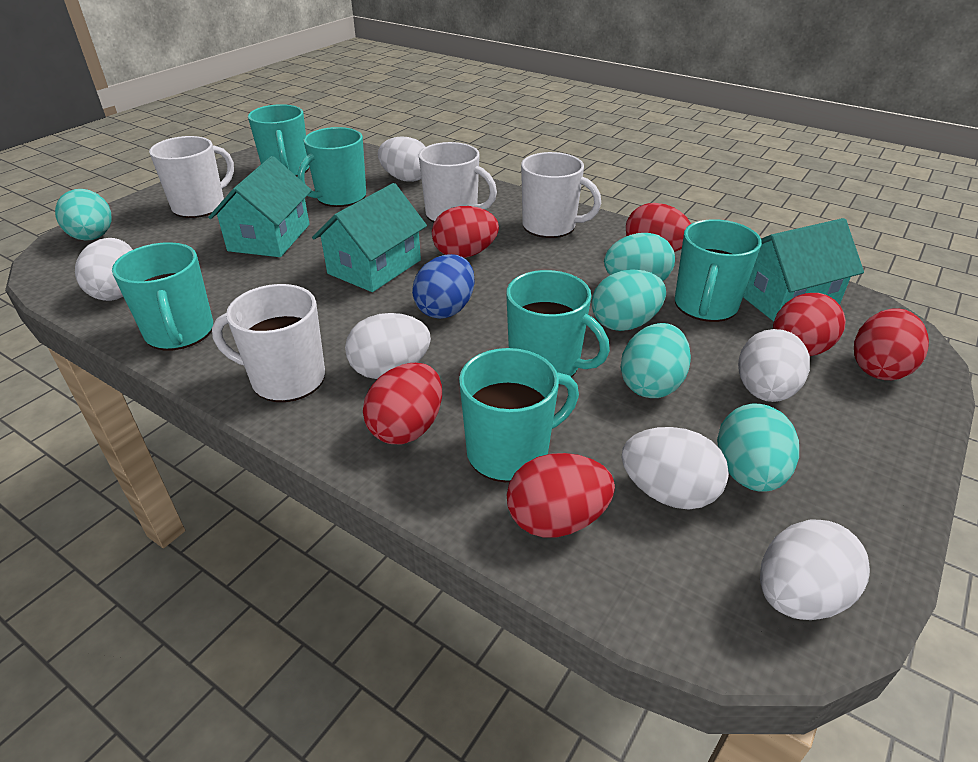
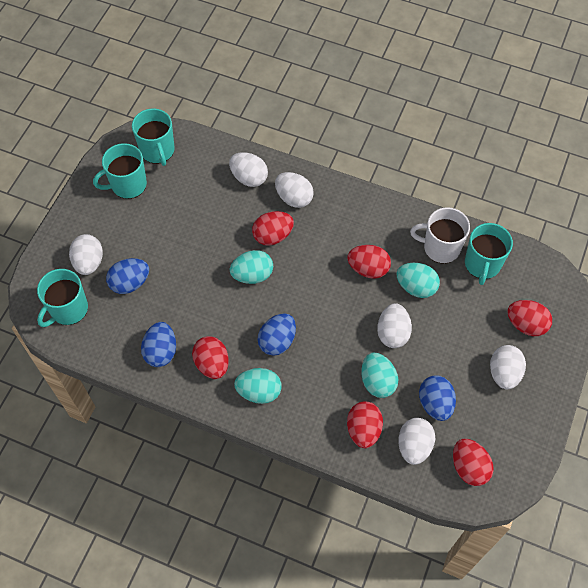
blue egg: 1 -> 4
turquoise egg: 5 -> 4
turquoise house: 3 -> 0
turquoise mug: 6 -> 4
white mug: 4 -> 1

